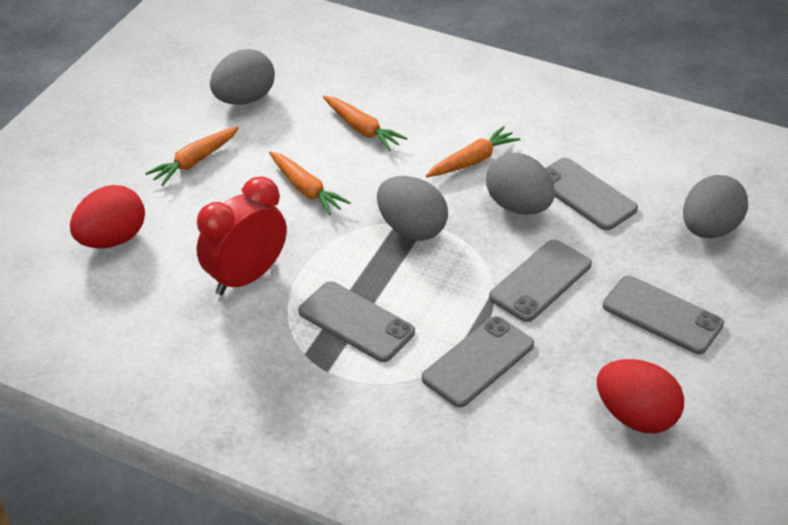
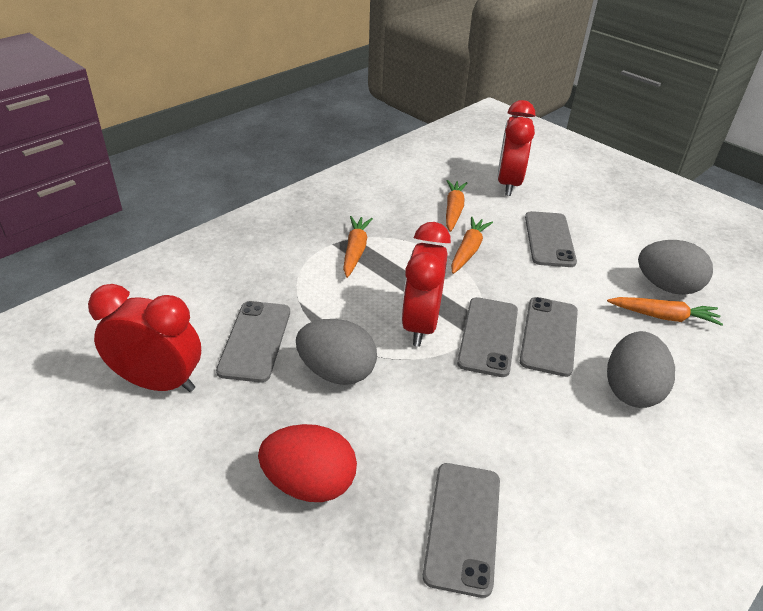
grey egg: 4 -> 3
red clock: 1 -> 3
red egg: 2 -> 1

